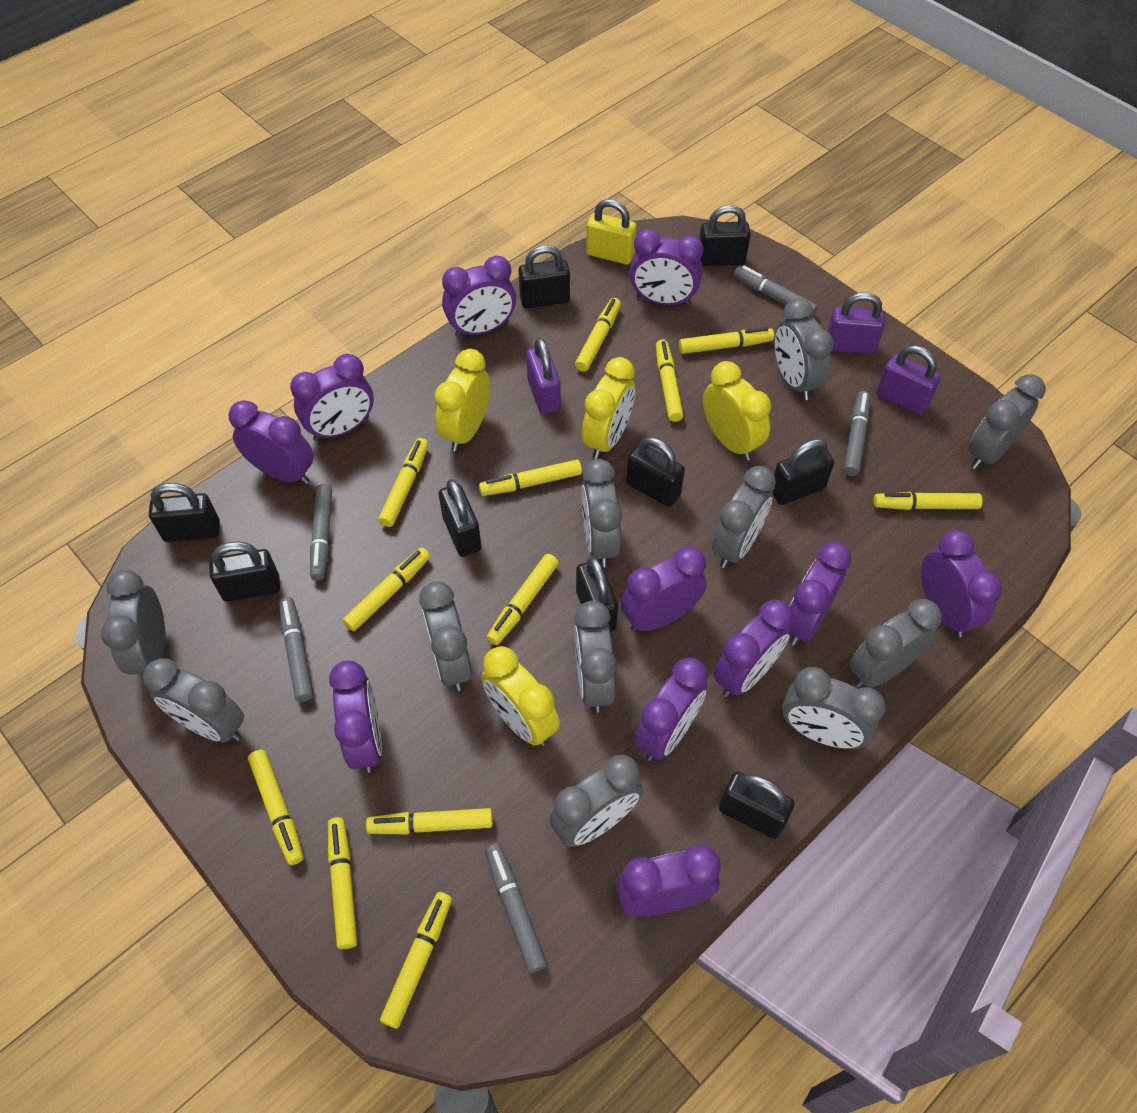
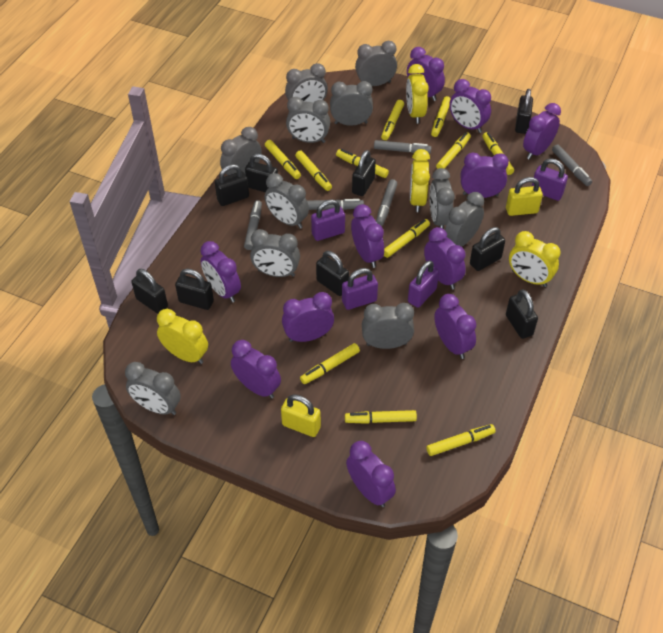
purple padlock: 3 -> 4
yellow marker: 12 -> 11
yellow padlock: 1 -> 2

